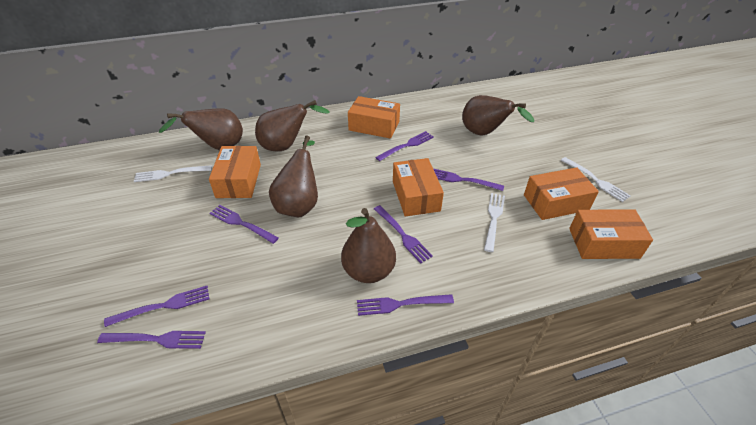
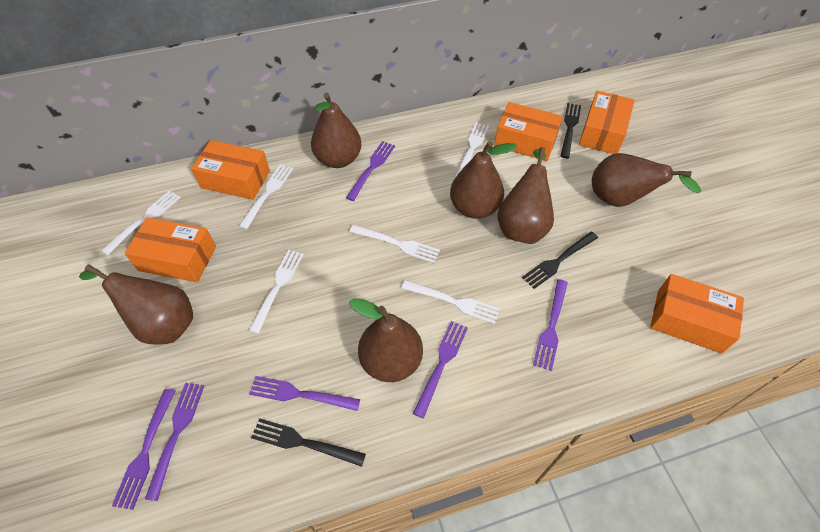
black fork: 0 -> 3
brown pear: 5 -> 6
purple fork: 7 -> 6
white fork: 3 -> 6

